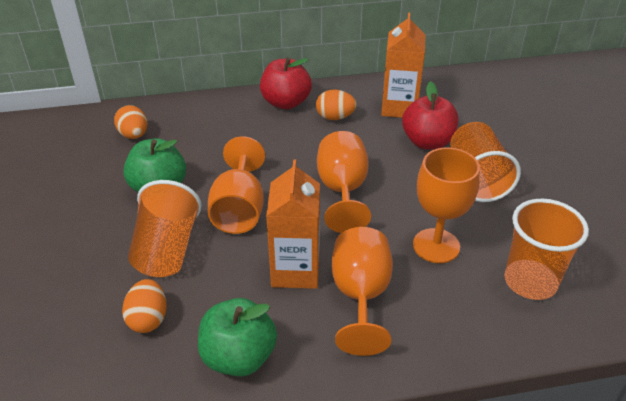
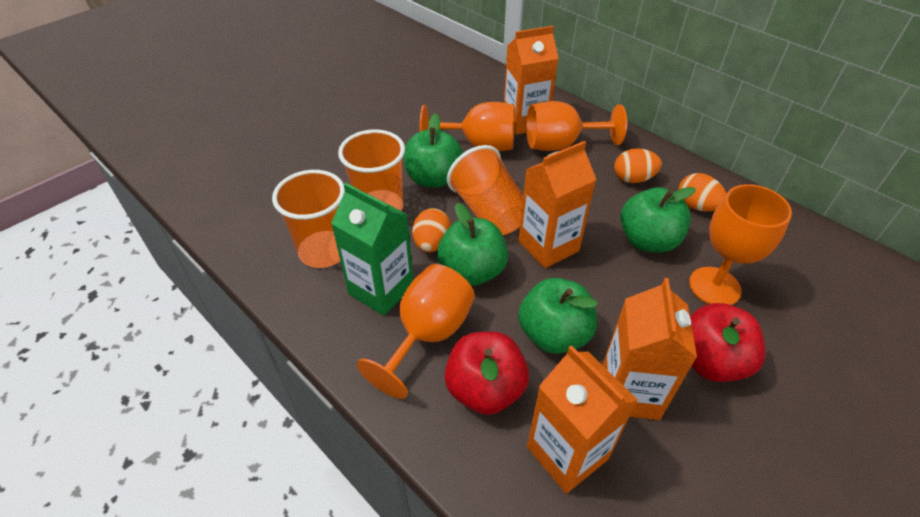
green apple: 2 -> 4
green carton: 0 -> 1
orange carton: 2 -> 4

